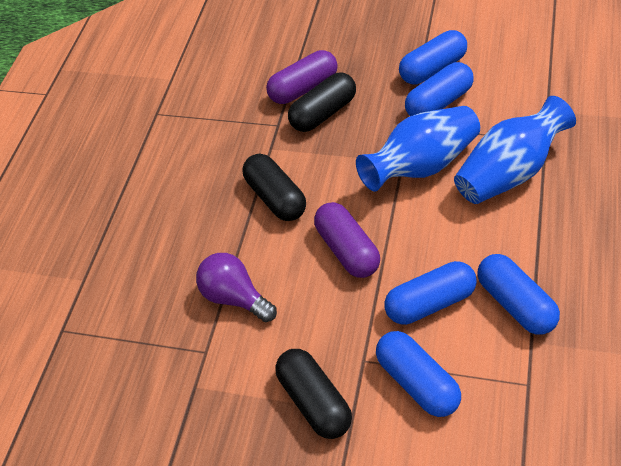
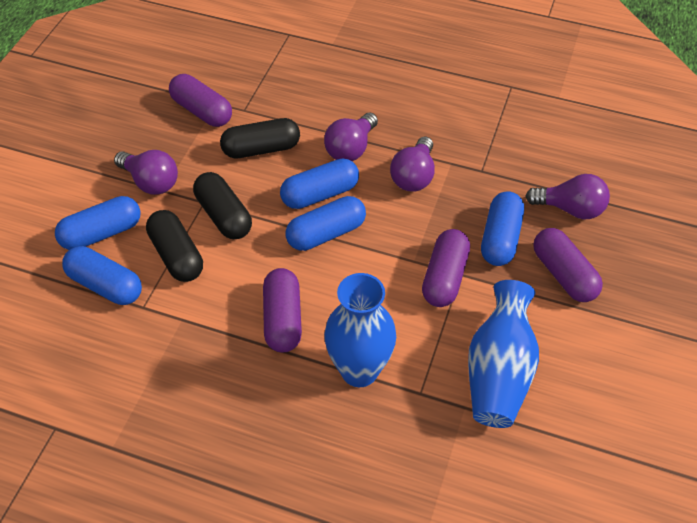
purple capsule: 2 -> 4
purple light bulb: 1 -> 4

